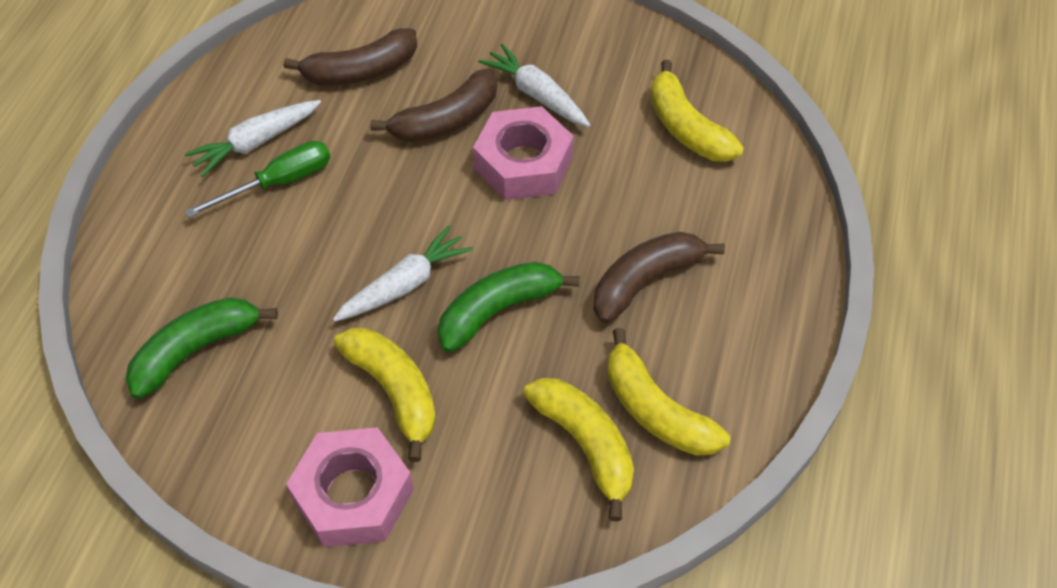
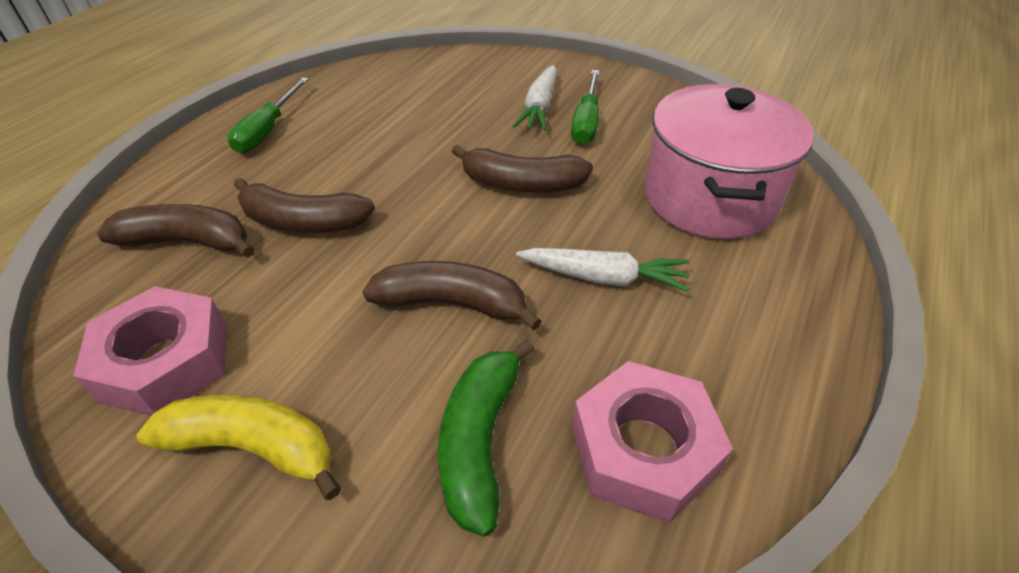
brown banana: 3 -> 4
green banana: 2 -> 1
green screwdriver: 1 -> 2
pink pot: 0 -> 1
white carrot: 3 -> 2
yellow banana: 4 -> 1

